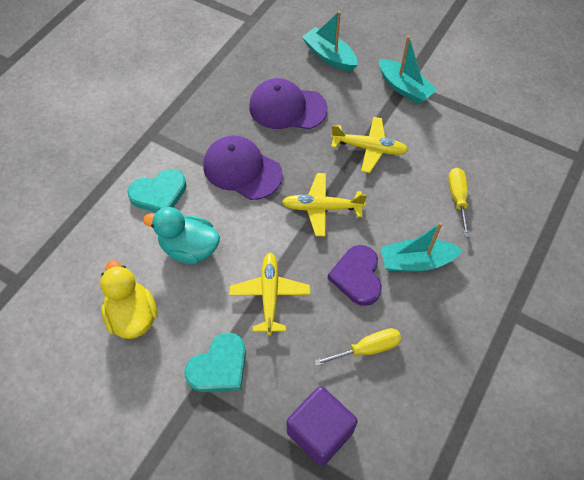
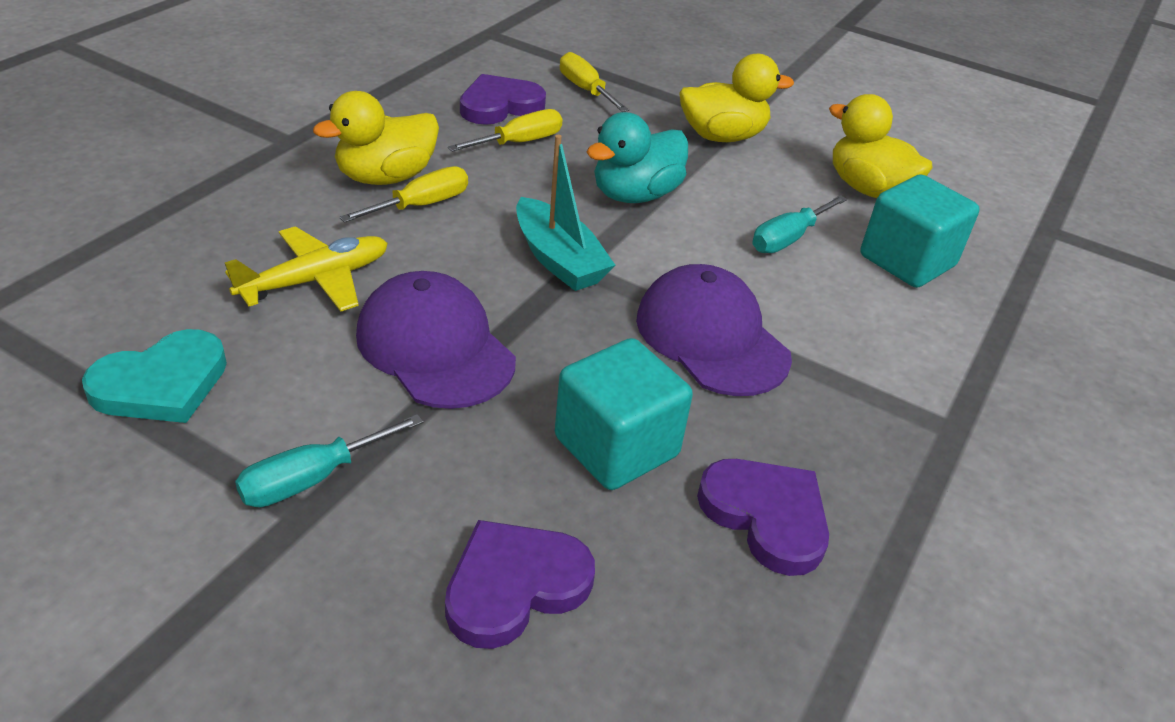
purple cube: 1 -> 0
purple heart: 1 -> 3
turquoise boat: 3 -> 1
turquoise cube: 0 -> 2
turquoise heart: 2 -> 1
turquoise screwdriver: 0 -> 2
yellow duck: 1 -> 3
yellow plane: 3 -> 1
yellow screwdriver: 2 -> 3

